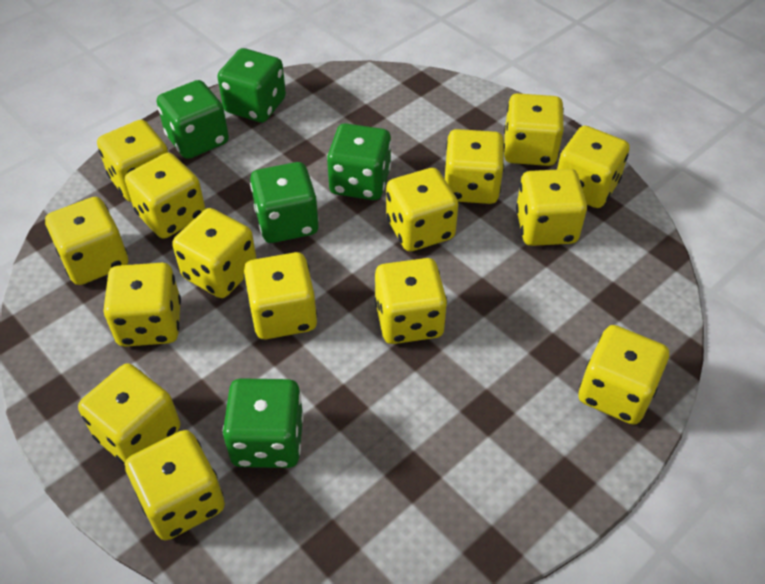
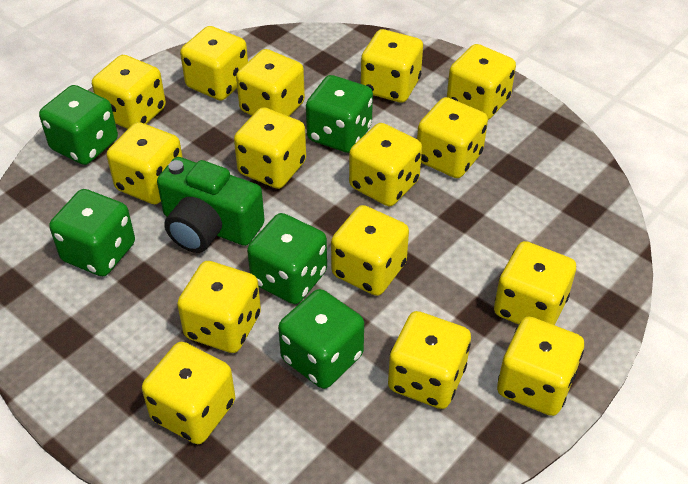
green camera: 0 -> 1

